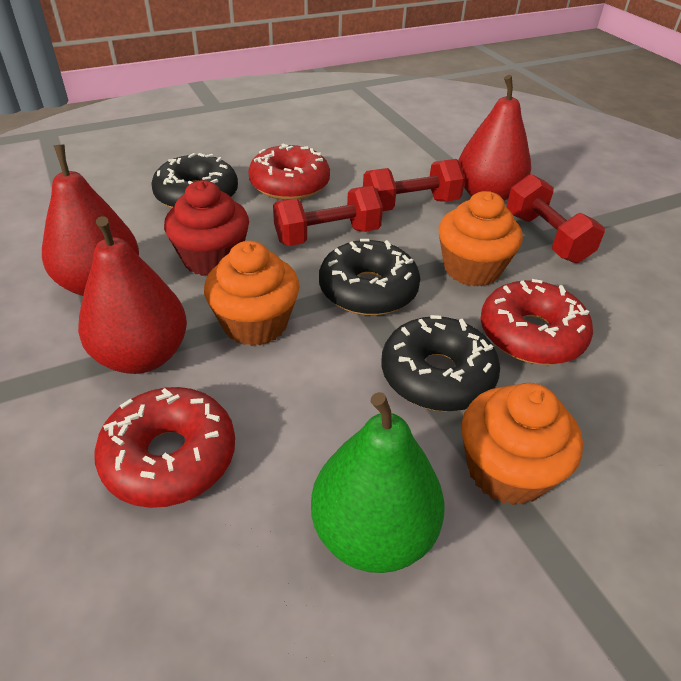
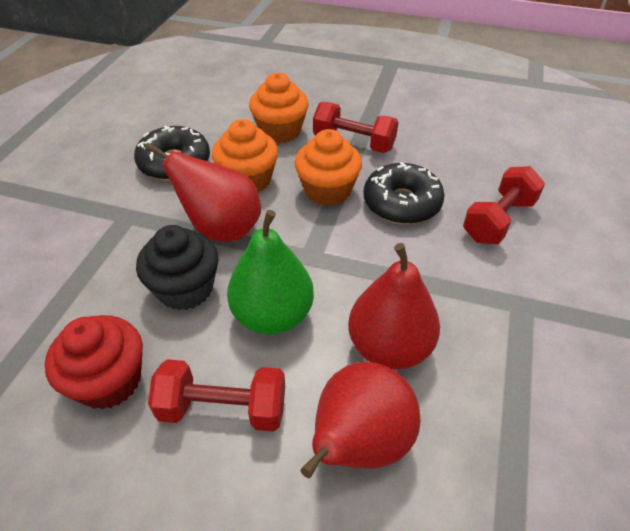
black cupcake: 0 -> 1
black donut: 3 -> 2
red donut: 3 -> 0

